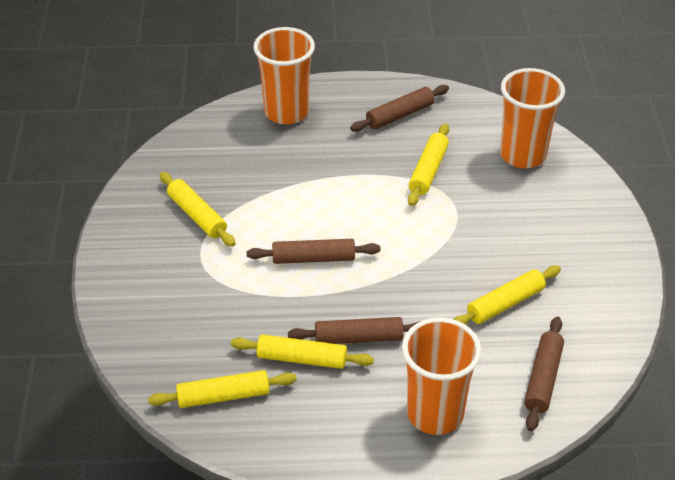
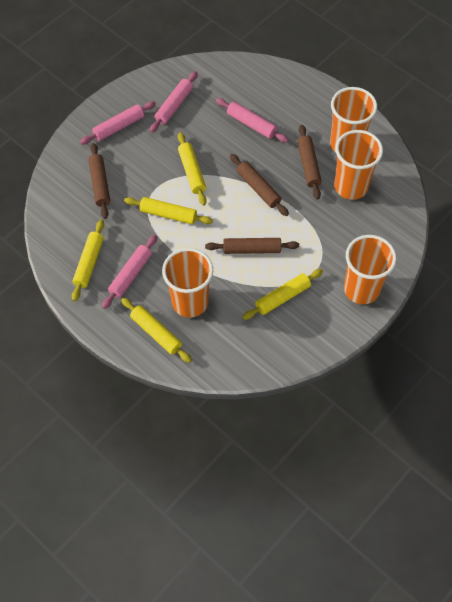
orange cup: 3 -> 4
pink rolling pin: 0 -> 4

